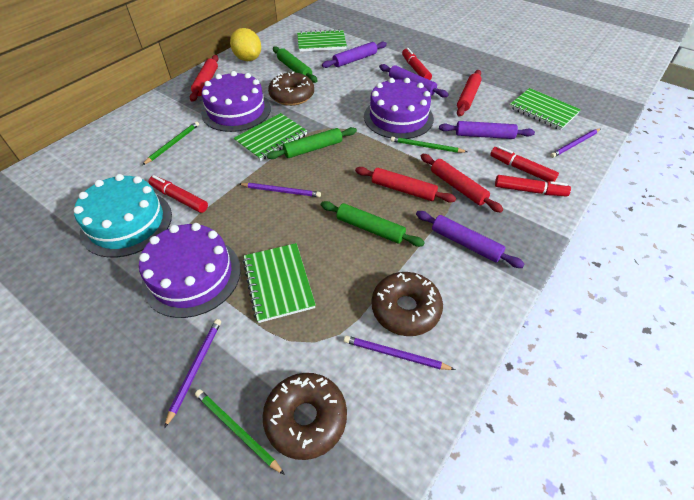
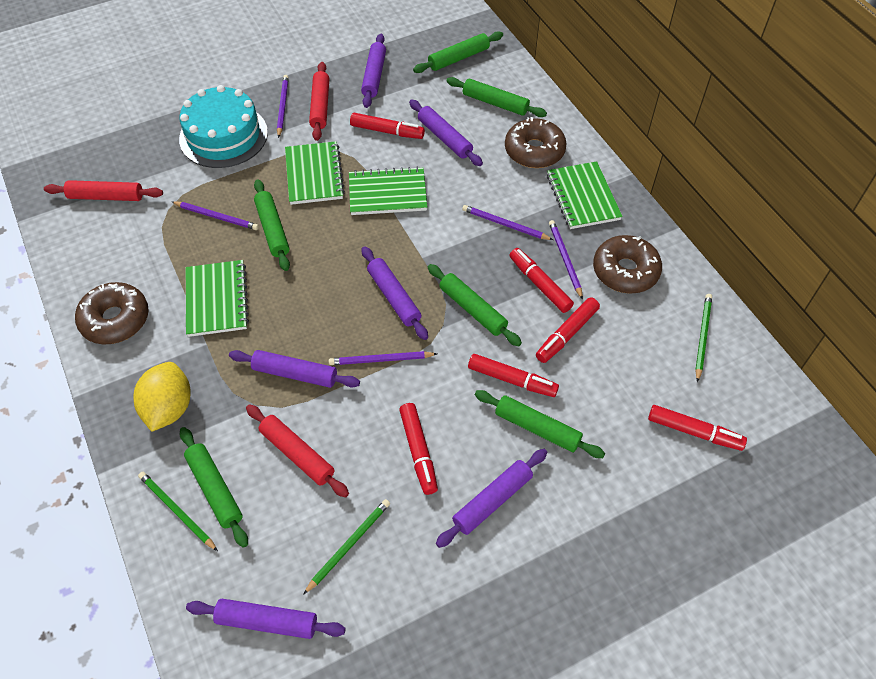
green rolling pin: 3 -> 6
purple cake: 3 -> 0
purple pencil: 4 -> 5
purple rolling pin: 4 -> 6
red marker: 4 -> 6
red rolling pin: 4 -> 3

